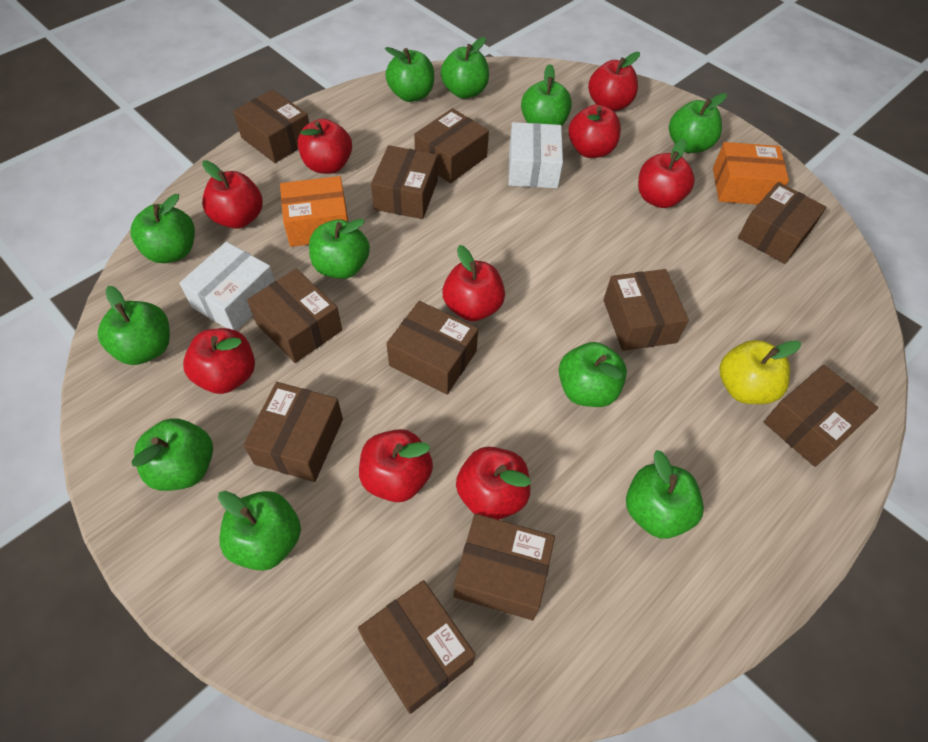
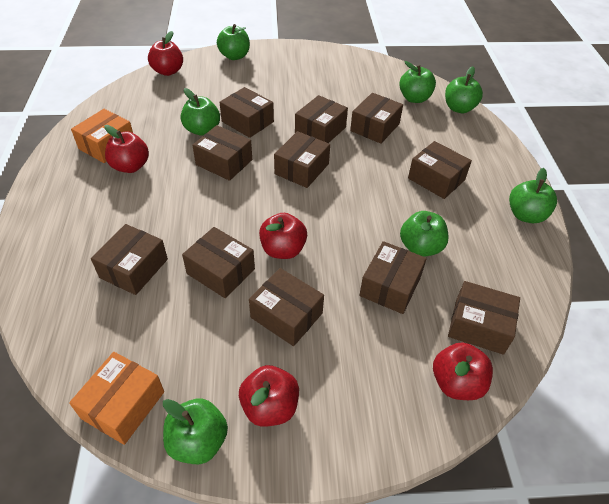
green apple: 11 -> 7
red apple: 9 -> 5
white box: 2 -> 0
yellow apple: 1 -> 0

